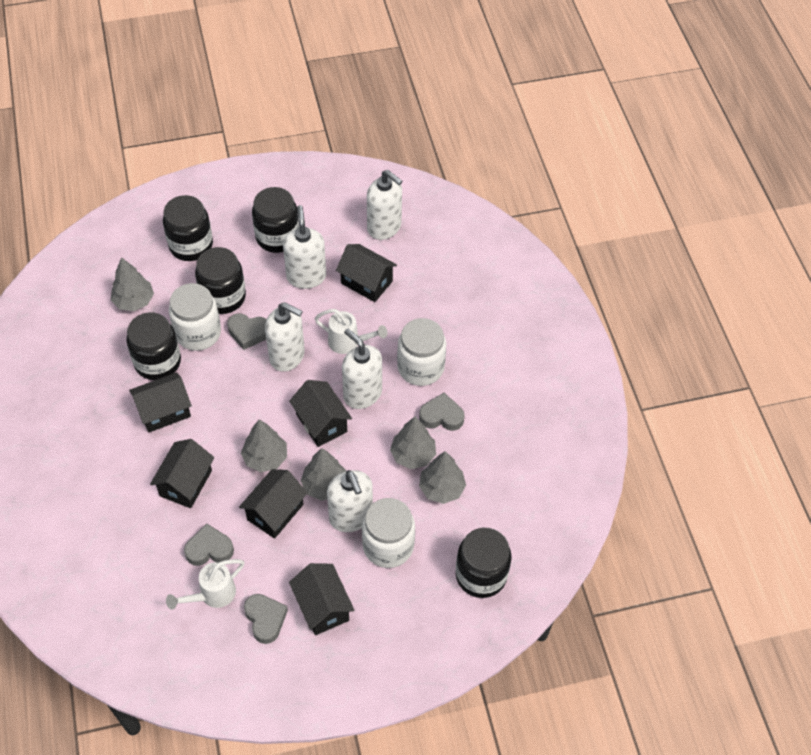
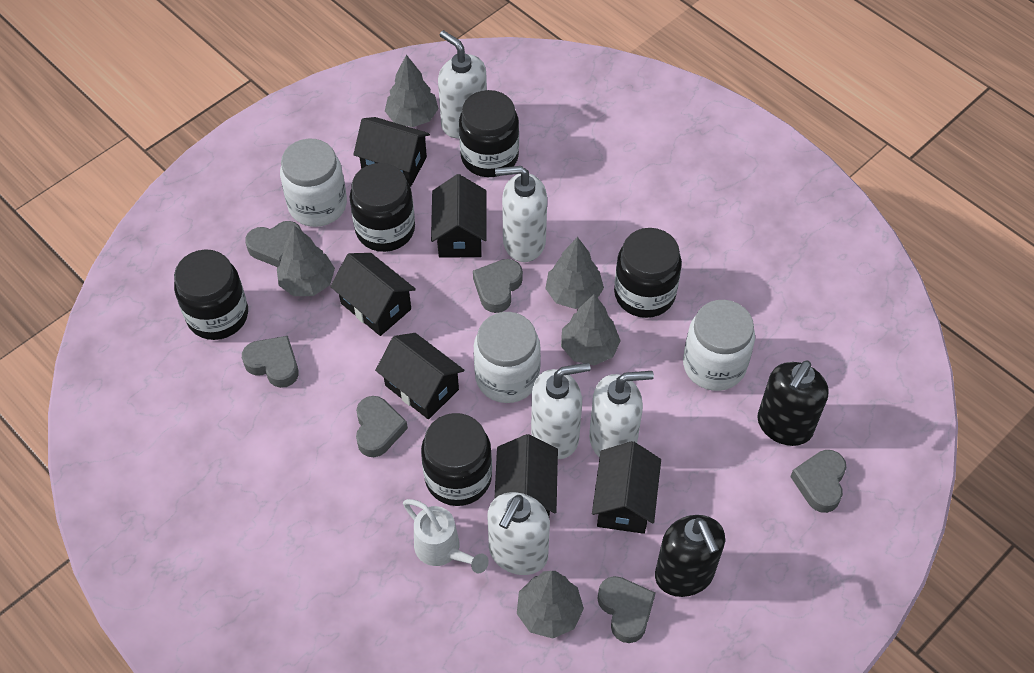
black soap dispenser: 0 -> 2
grey heart: 4 -> 6
white watering can: 2 -> 1

